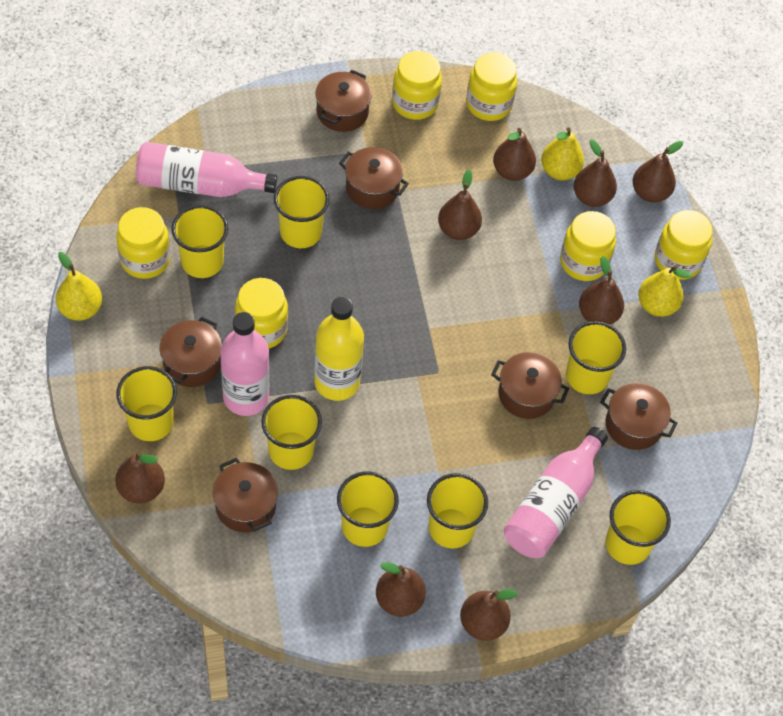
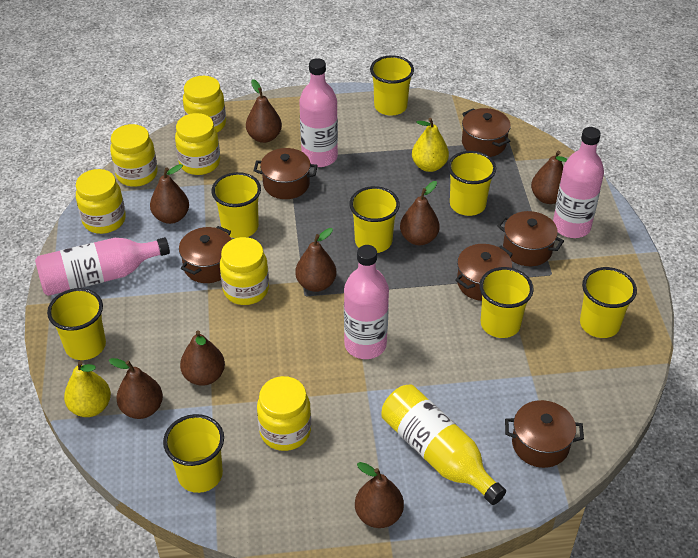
pink bottle: 3 -> 4
yellow pear: 3 -> 2

